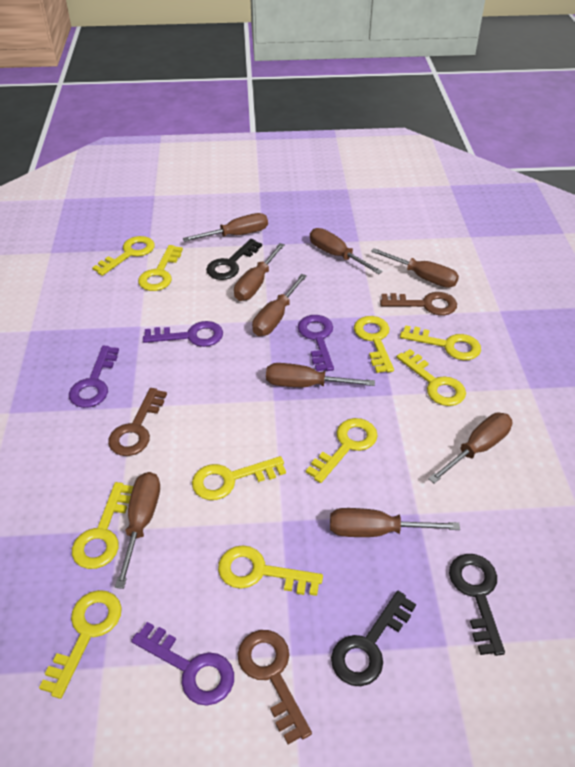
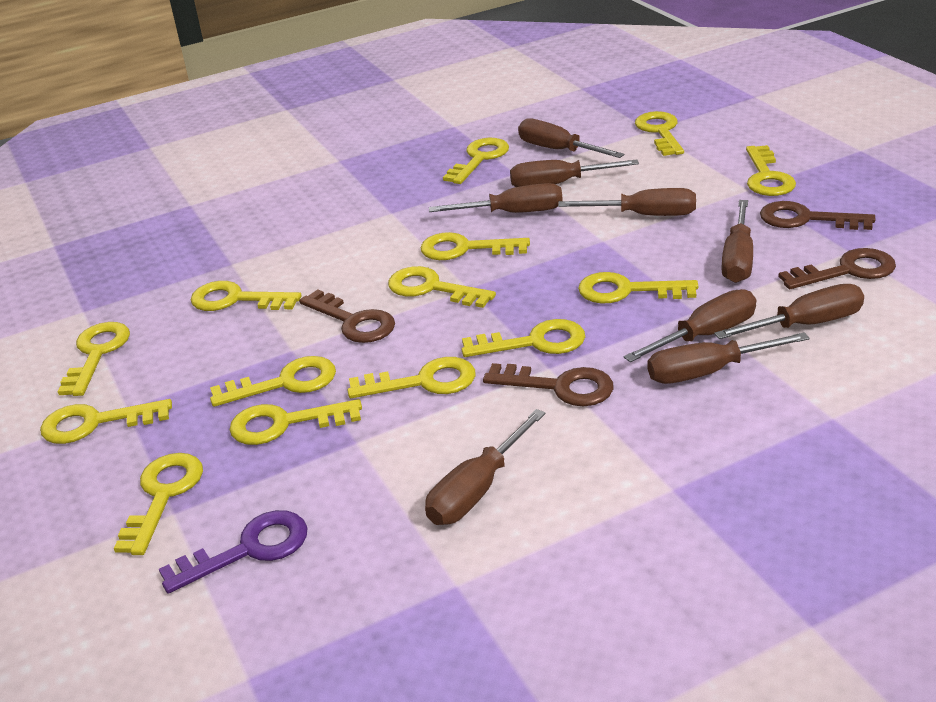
black key: 3 -> 0
brown key: 3 -> 4
purple key: 4 -> 1
yellow key: 10 -> 14

